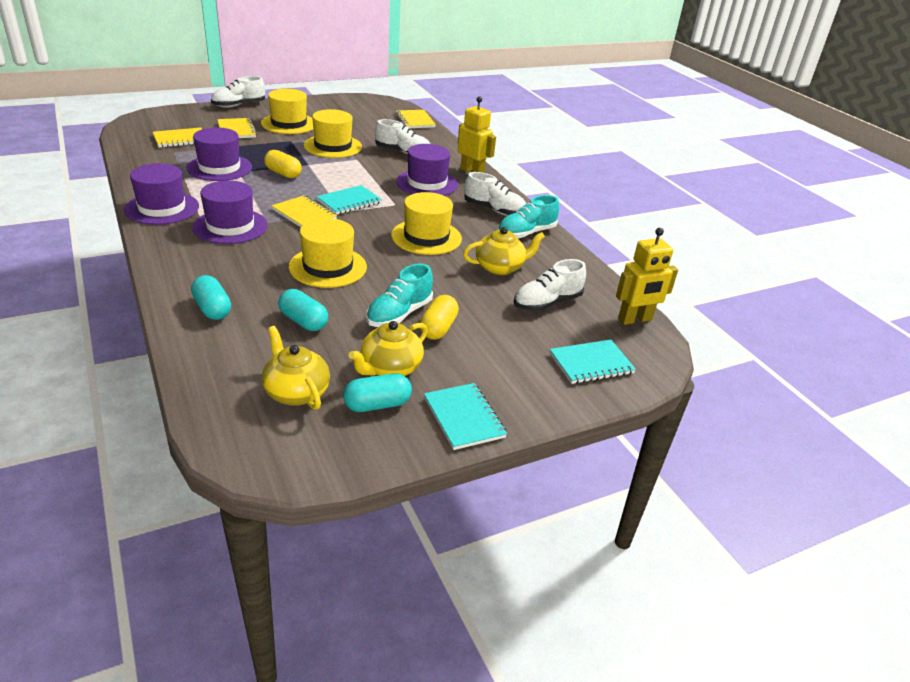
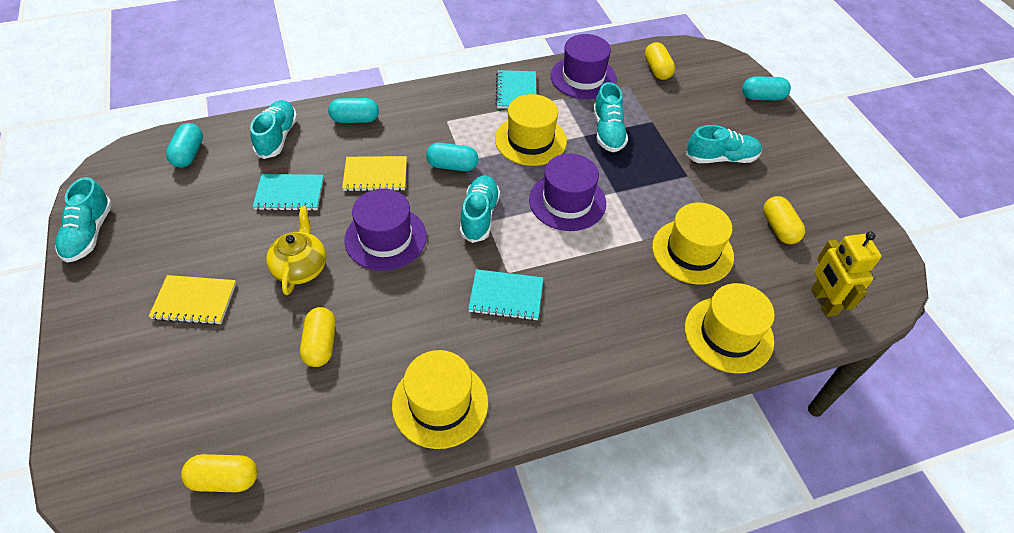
purple hat: 4 -> 3
turquoise capsule: 3 -> 4
turquoise shoe: 2 -> 5
white shoe: 4 -> 0
yellow capsule: 2 -> 4
yellow notebook: 4 -> 2
yellow robot: 2 -> 1
yellow teapot: 3 -> 1

